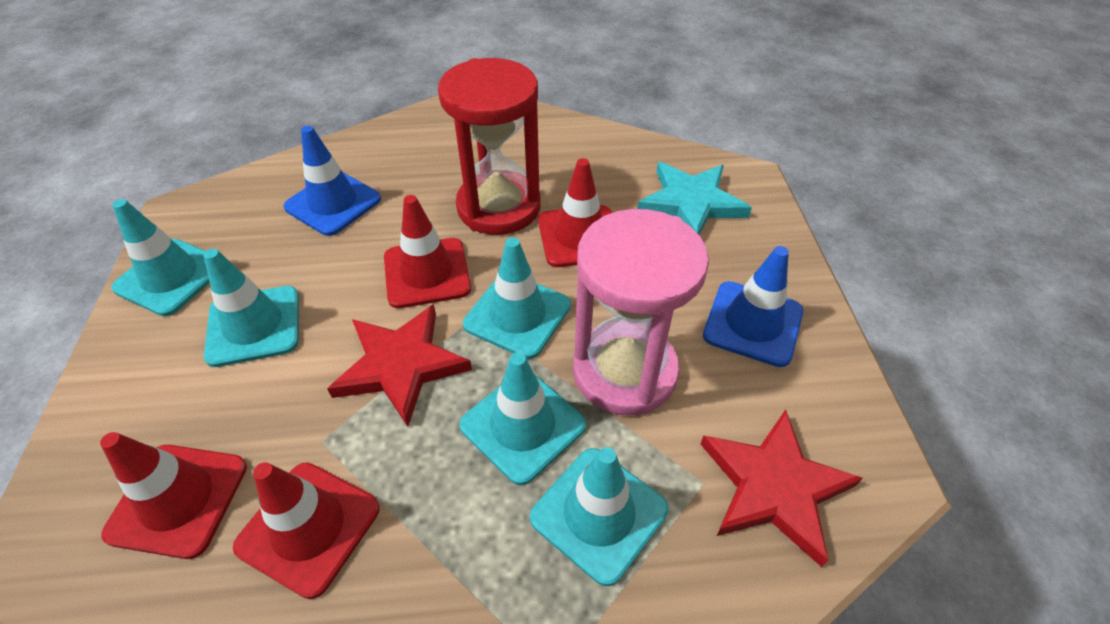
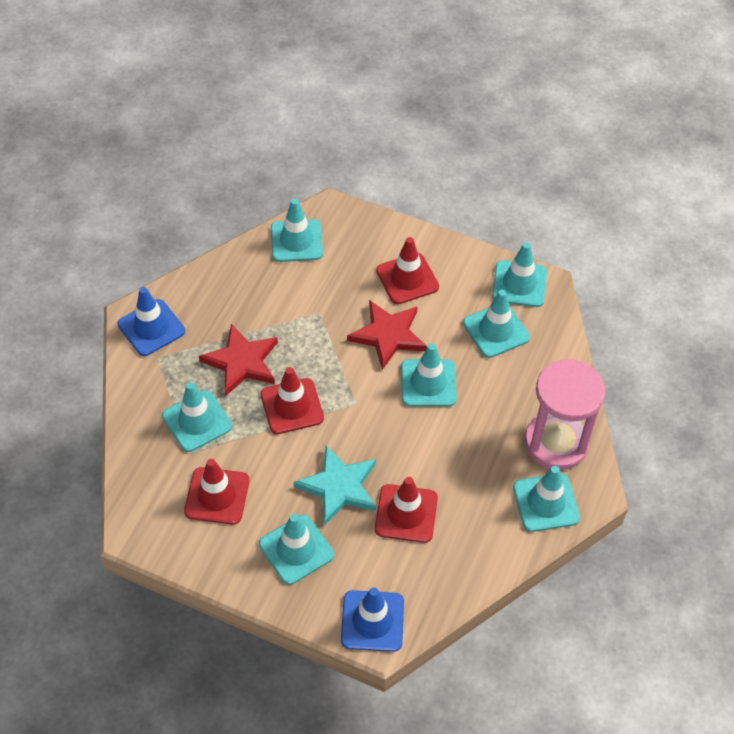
red hourglass: 1 -> 0
turquoise traffic cone: 5 -> 7

